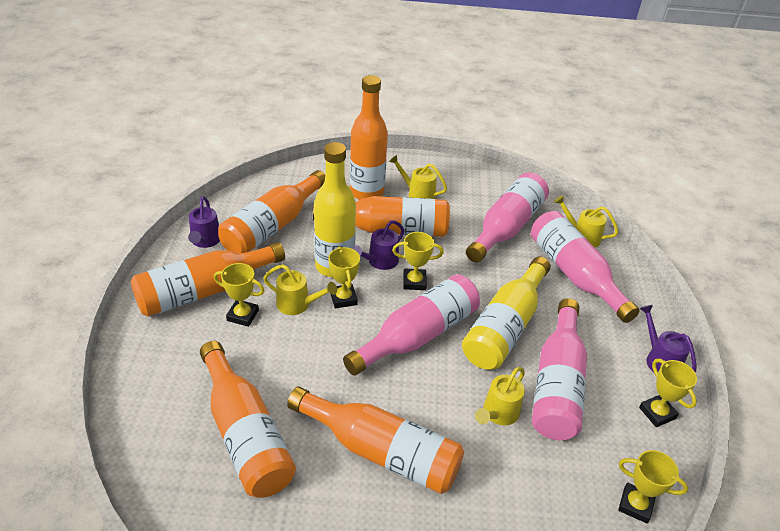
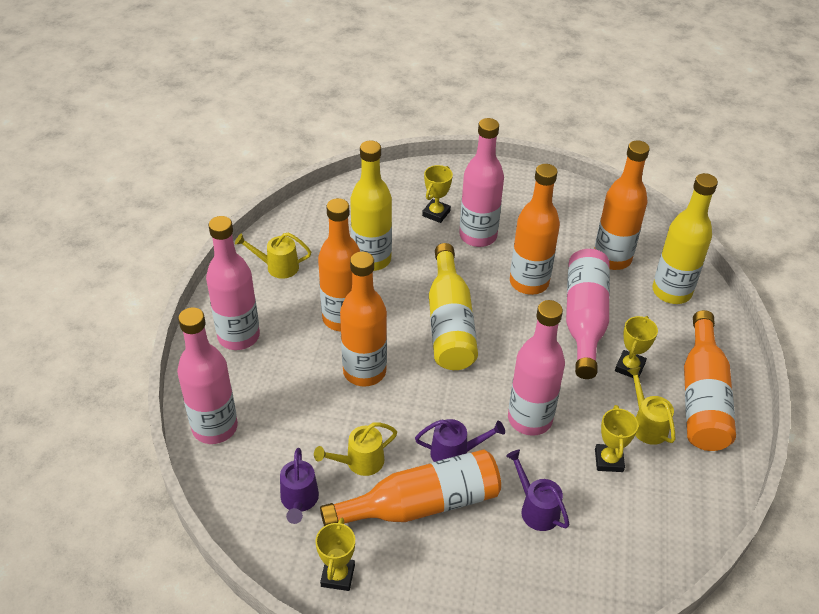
pink bottle: 4 -> 5
yellow bottle: 2 -> 3
yellow trophy: 5 -> 4
yellow watering can: 4 -> 3

